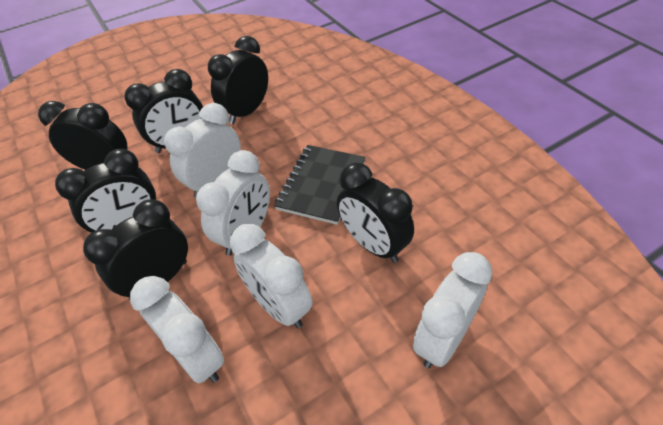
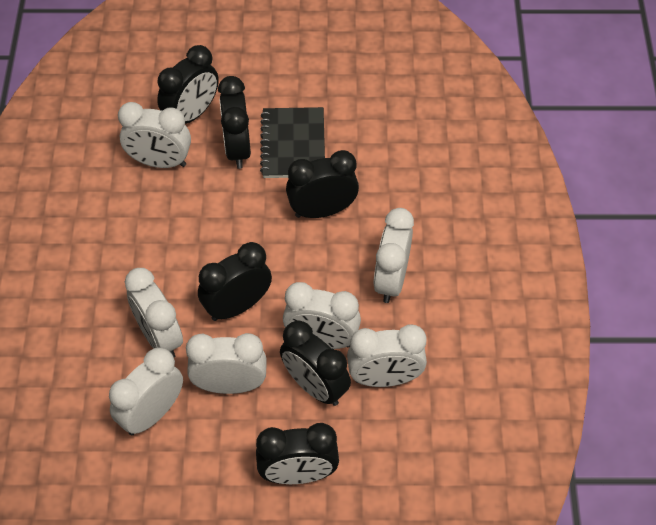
white clock: 5 -> 7

